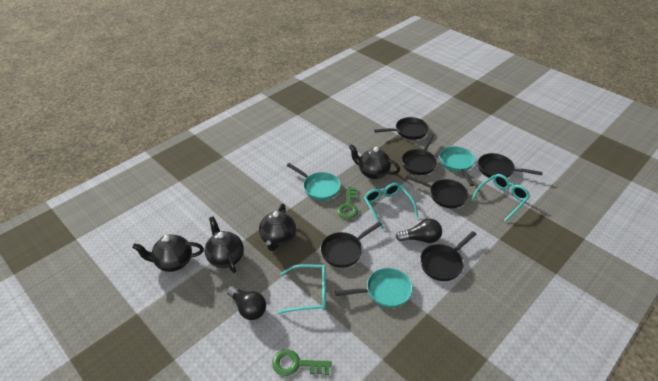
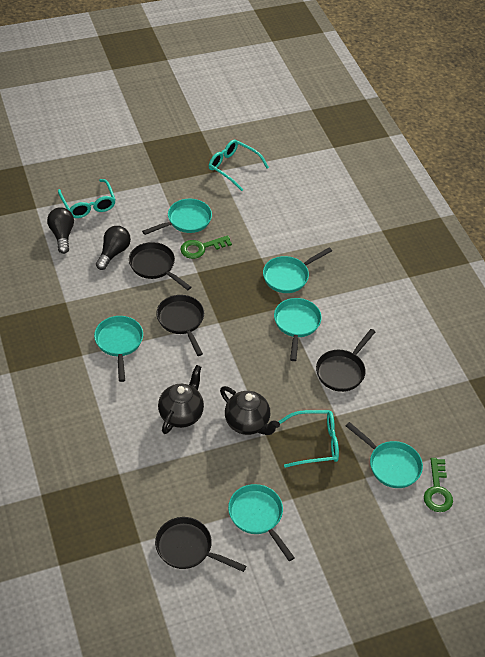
black pan: 6 -> 4
black teapot: 4 -> 2
turquoise pan: 3 -> 6

